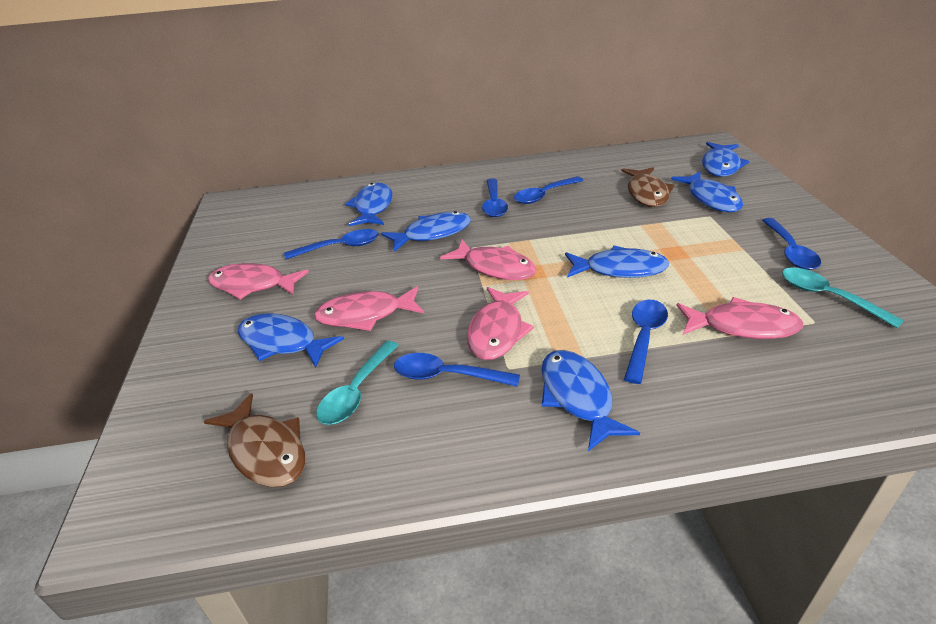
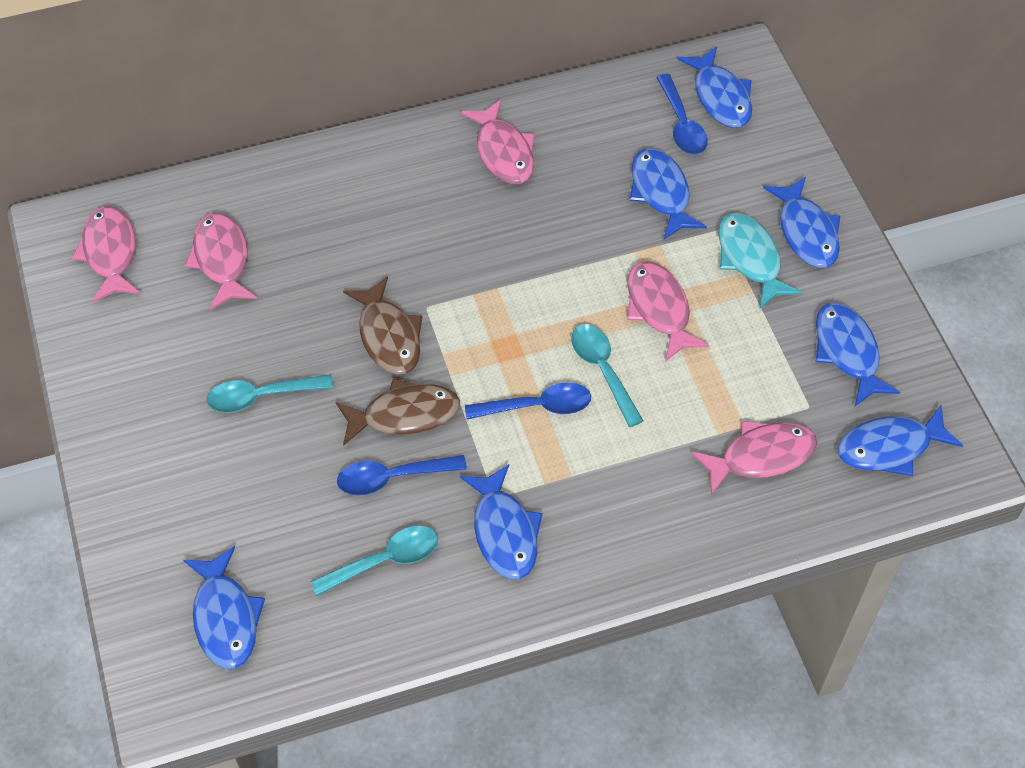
blue spoon: 6 -> 3
turquoise fish: 0 -> 1
turquoise spoon: 2 -> 3

